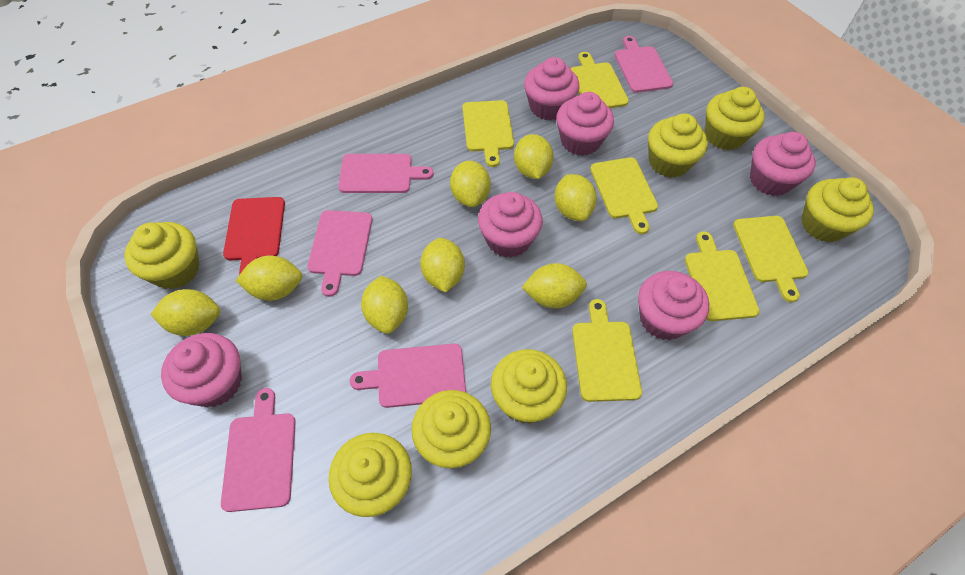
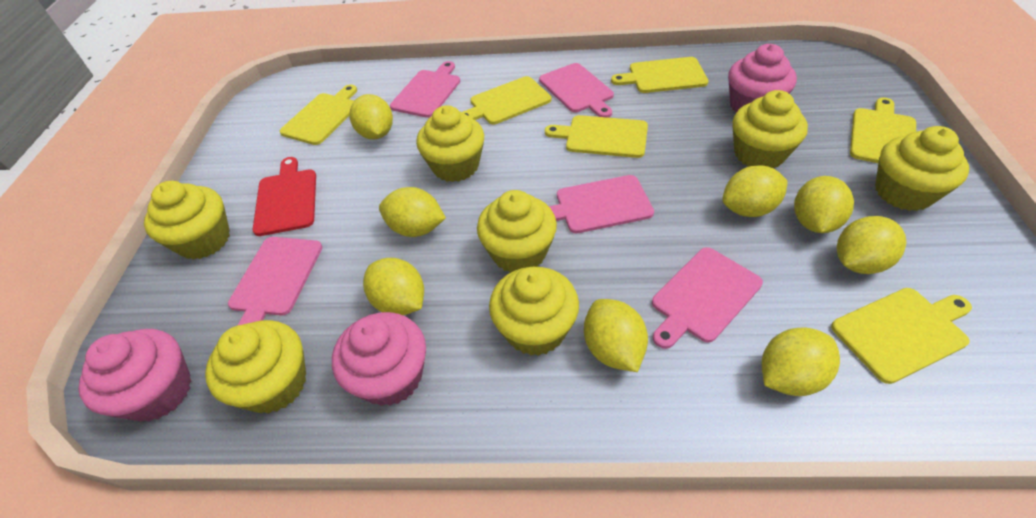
pink cupcake: 6 -> 3

